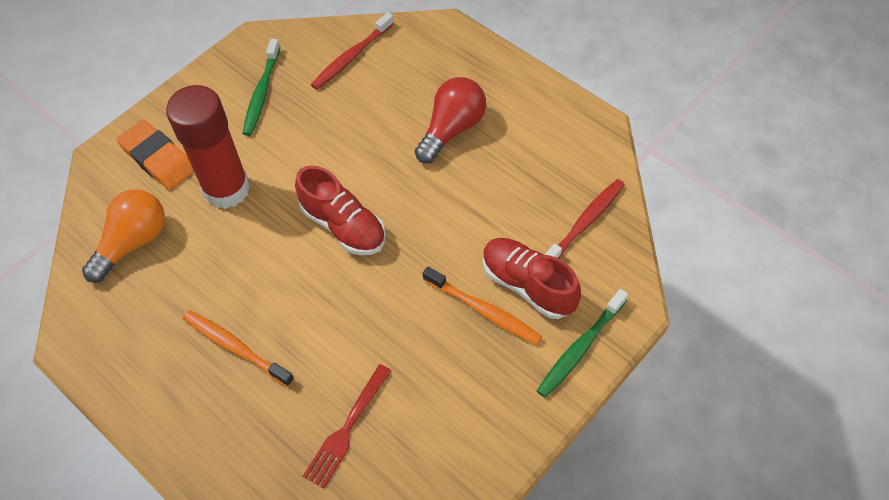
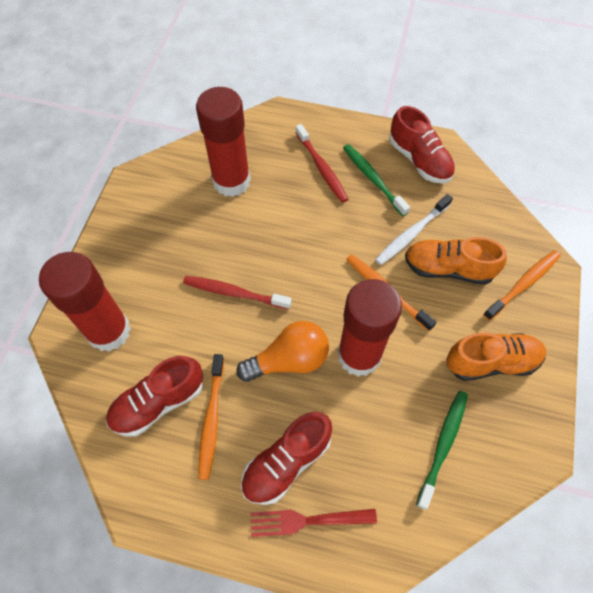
orange eraser: 1 -> 0
orange shoe: 0 -> 2
orange toothbrush: 2 -> 3
red glue stick: 1 -> 3
red light bulb: 1 -> 0
red shoe: 2 -> 3
white toothbrush: 0 -> 1

